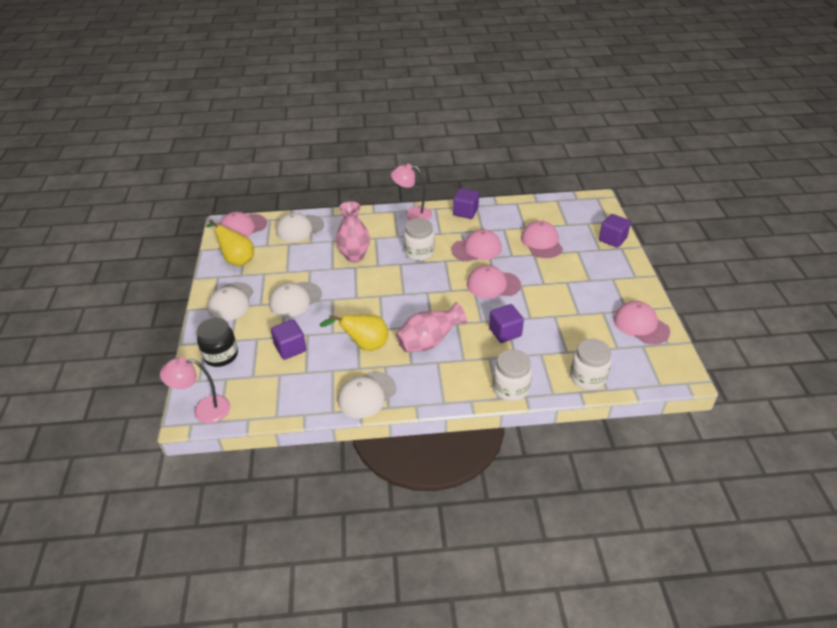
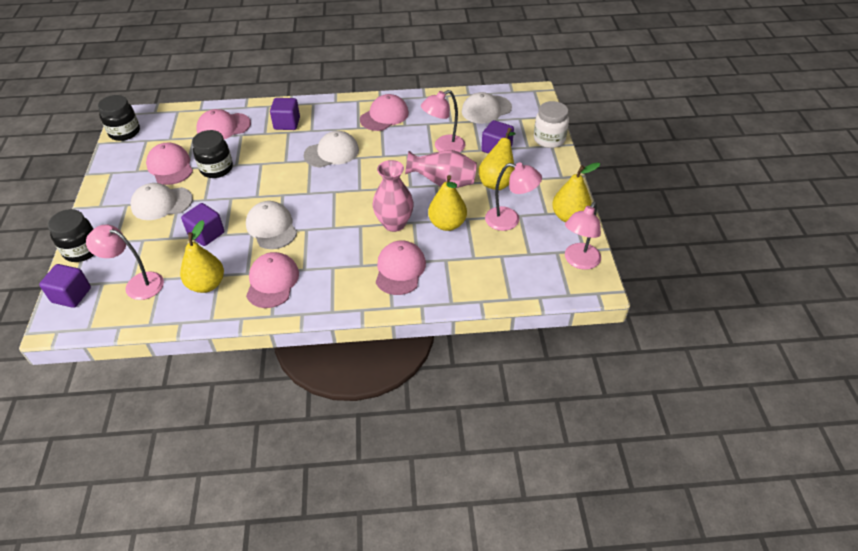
black jar: 1 -> 3
pink lamp: 2 -> 4
white jar: 3 -> 1
yellow pear: 2 -> 4

